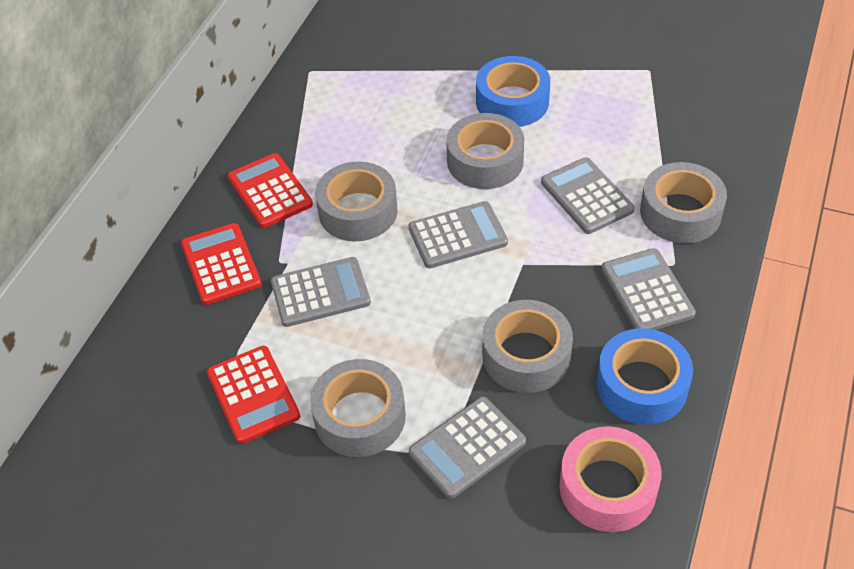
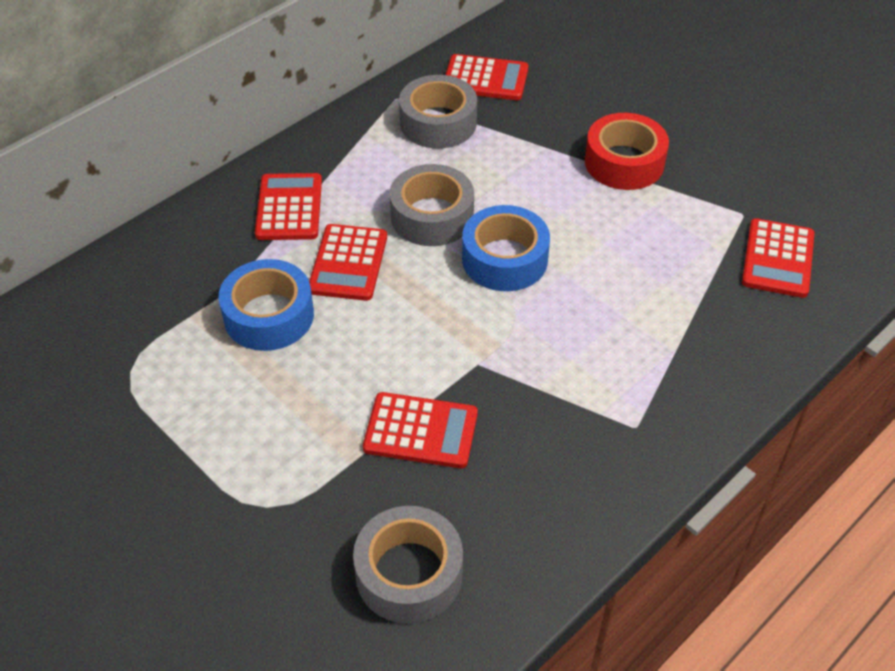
grey calculator: 5 -> 0
grey tape: 5 -> 3
pink tape: 1 -> 0
red calculator: 3 -> 5
red tape: 0 -> 1

